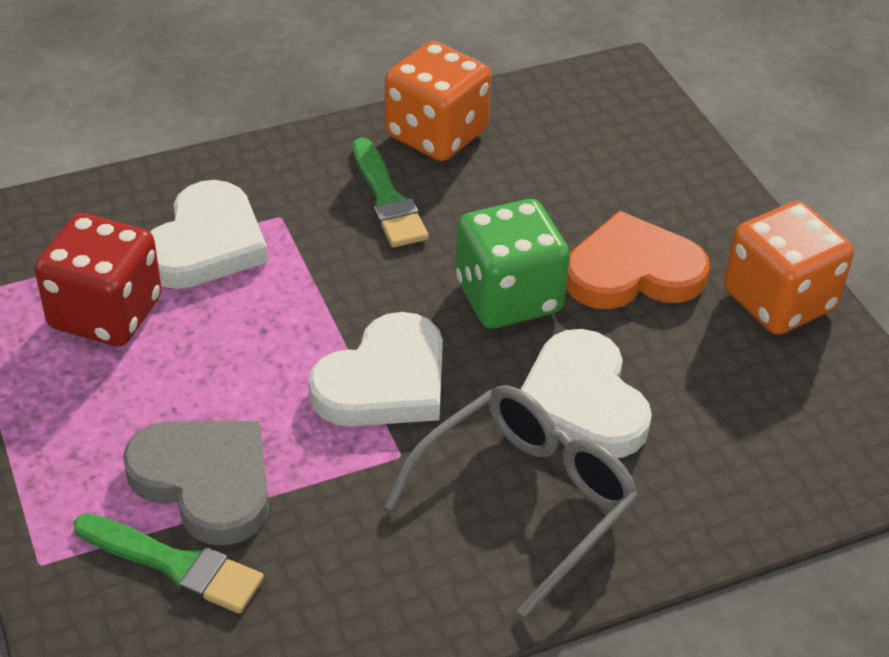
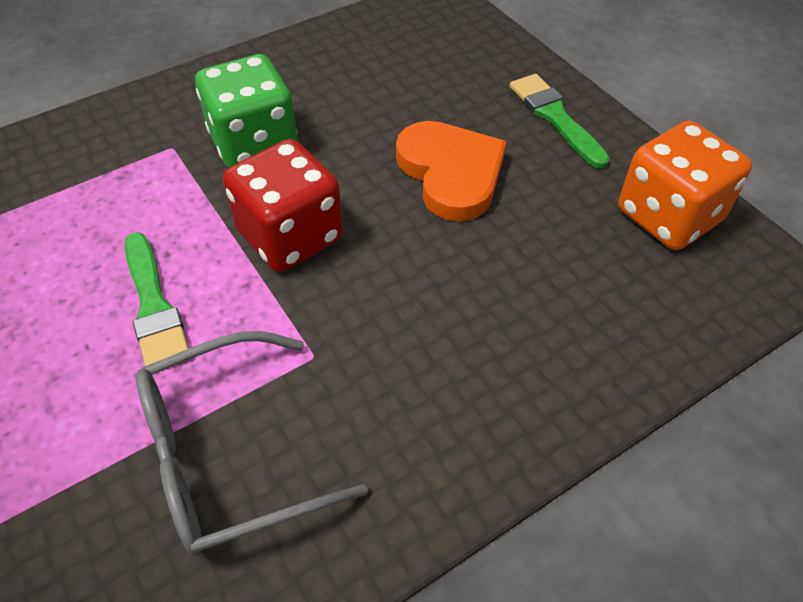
grey heart: 1 -> 0
orange dice: 2 -> 1
white heart: 3 -> 0

